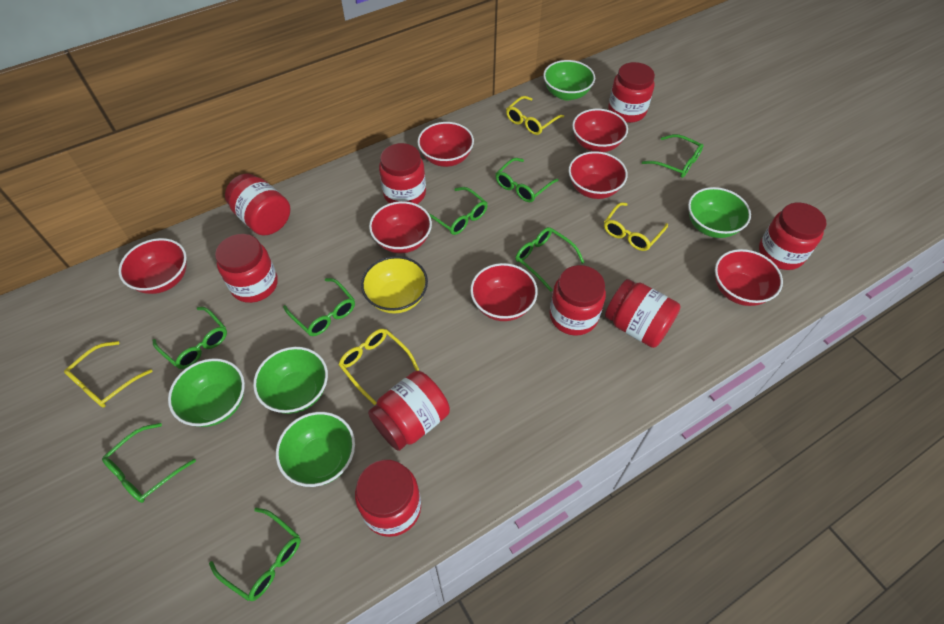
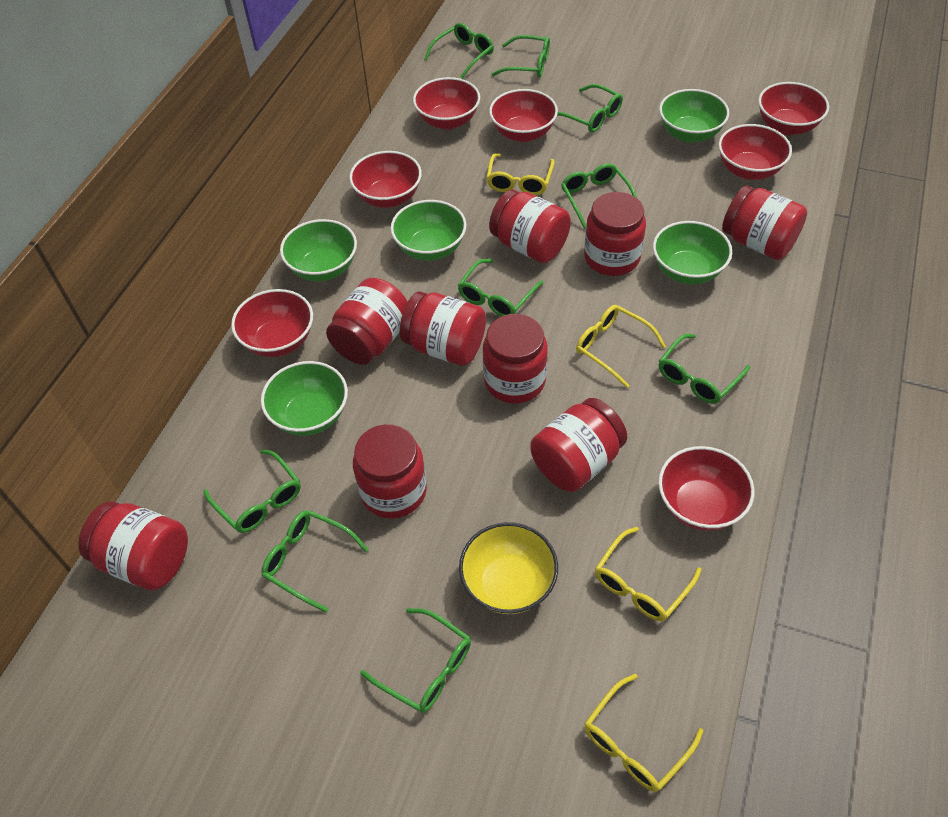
green glasses: 8 -> 9

